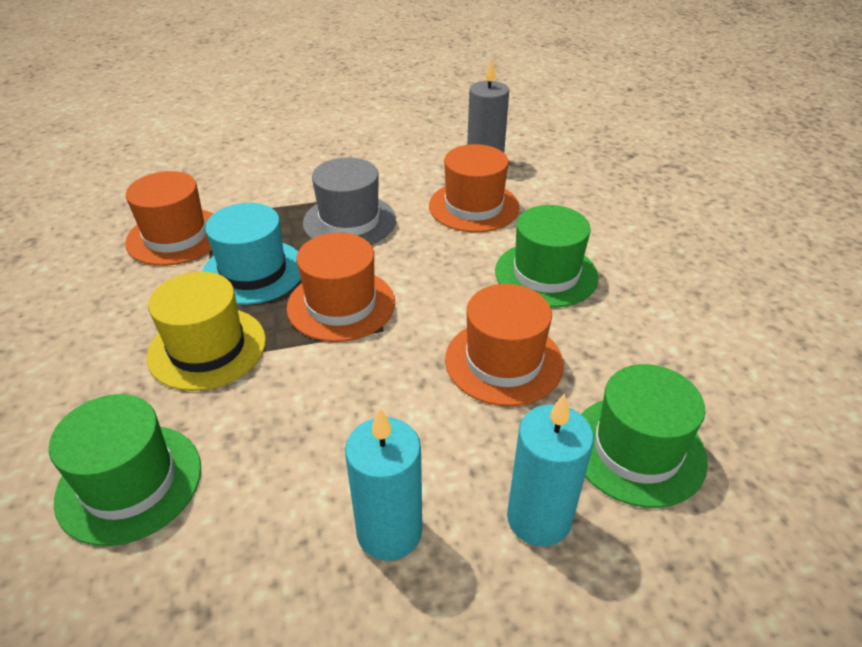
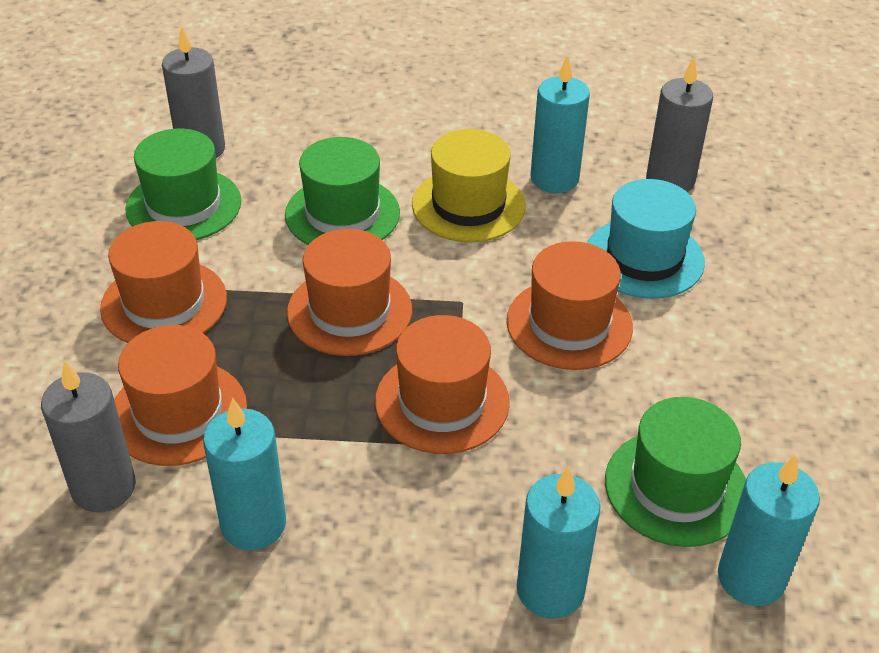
grey candle: 1 -> 3
grey hat: 1 -> 0
orange hat: 4 -> 5
turquoise candle: 2 -> 4

